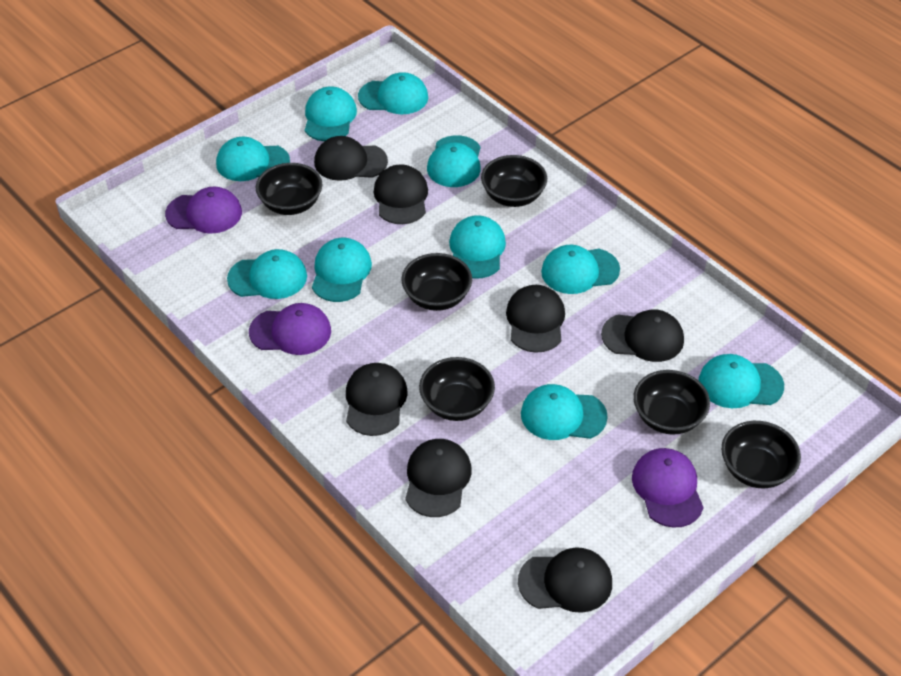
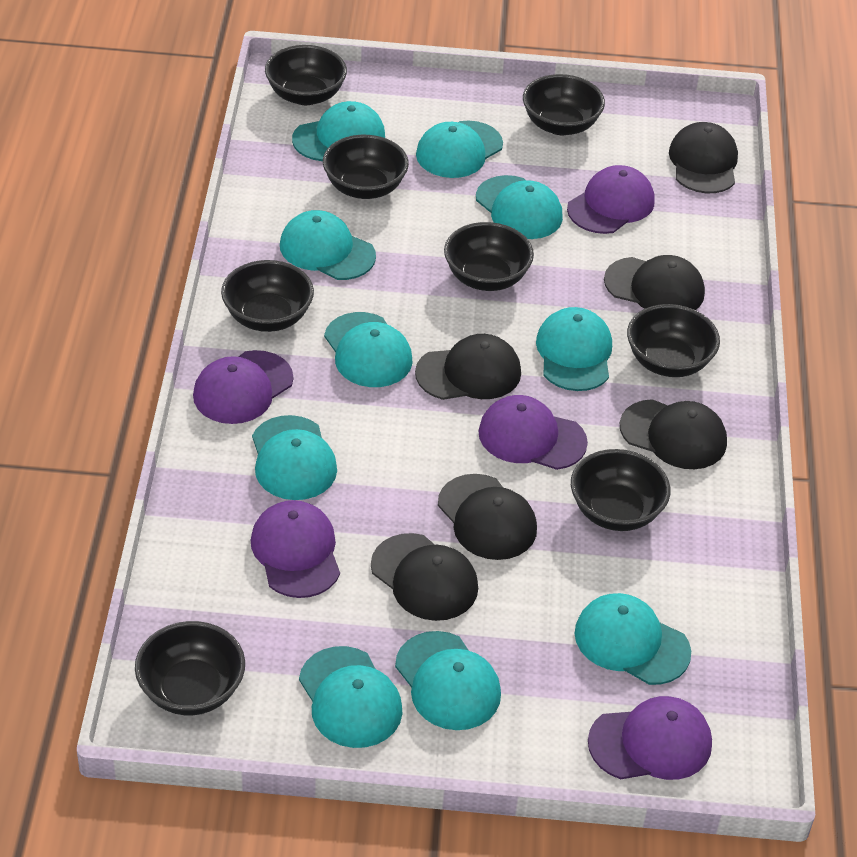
black bowl: 6 -> 8
black cap: 7 -> 6
purple cap: 3 -> 5

